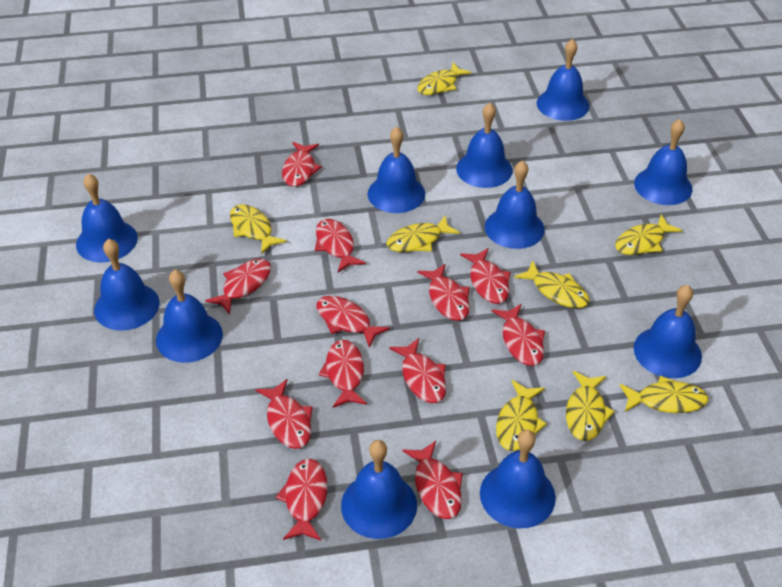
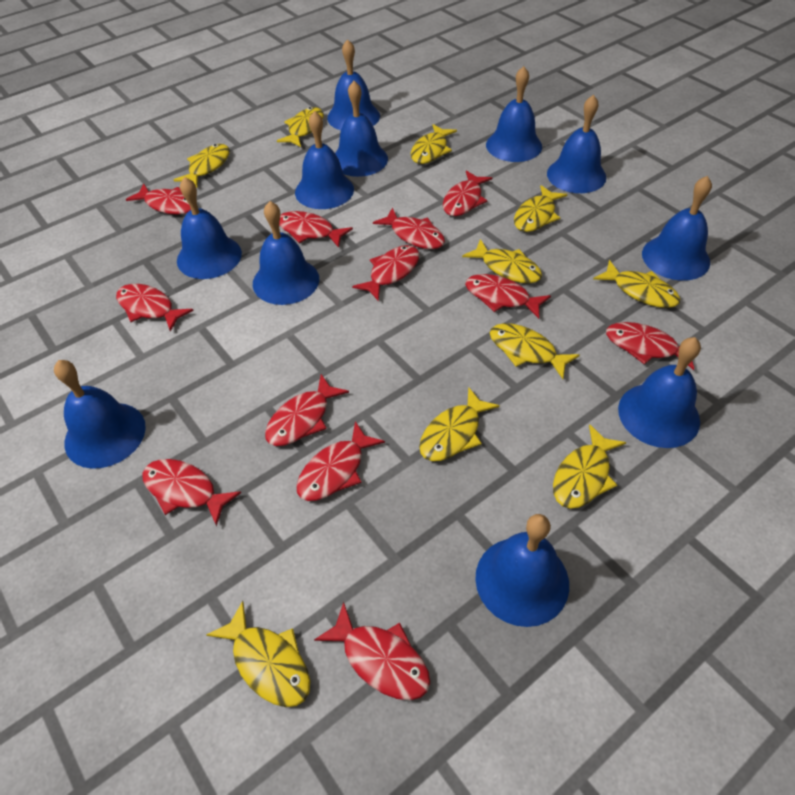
yellow fish: 8 -> 10

